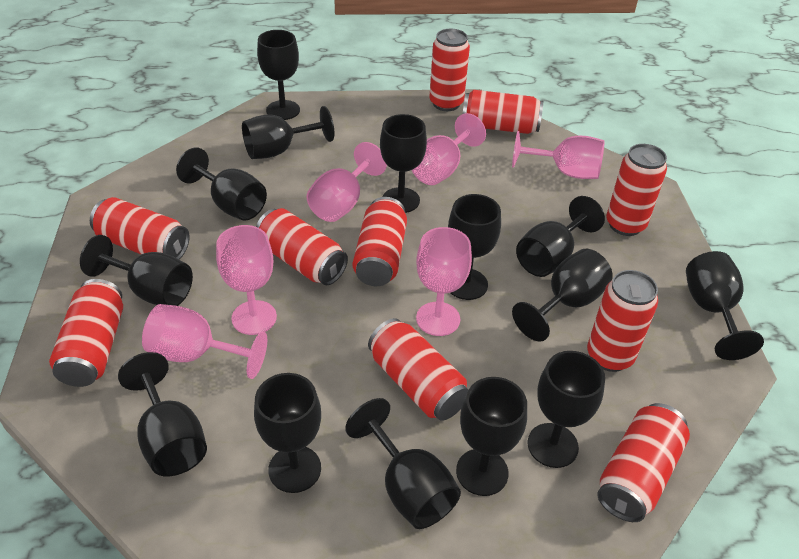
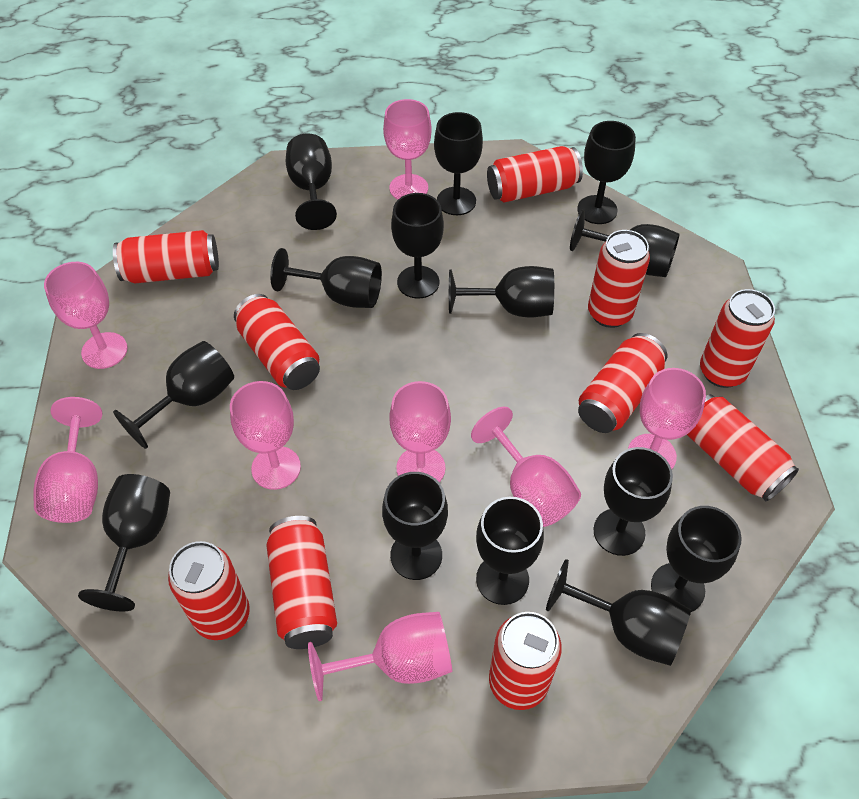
pink goblet: 6 -> 8

